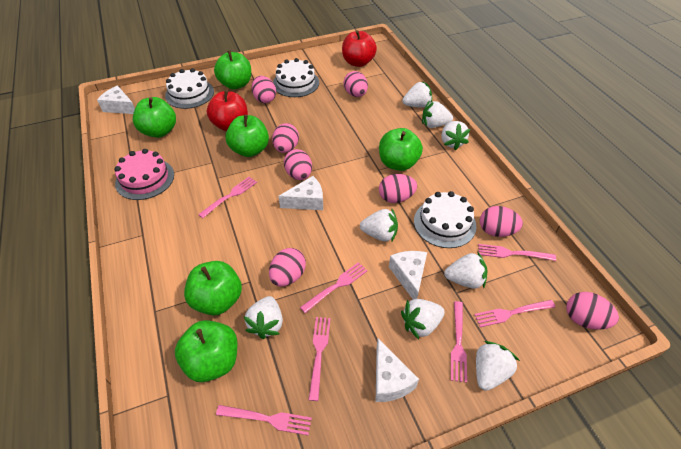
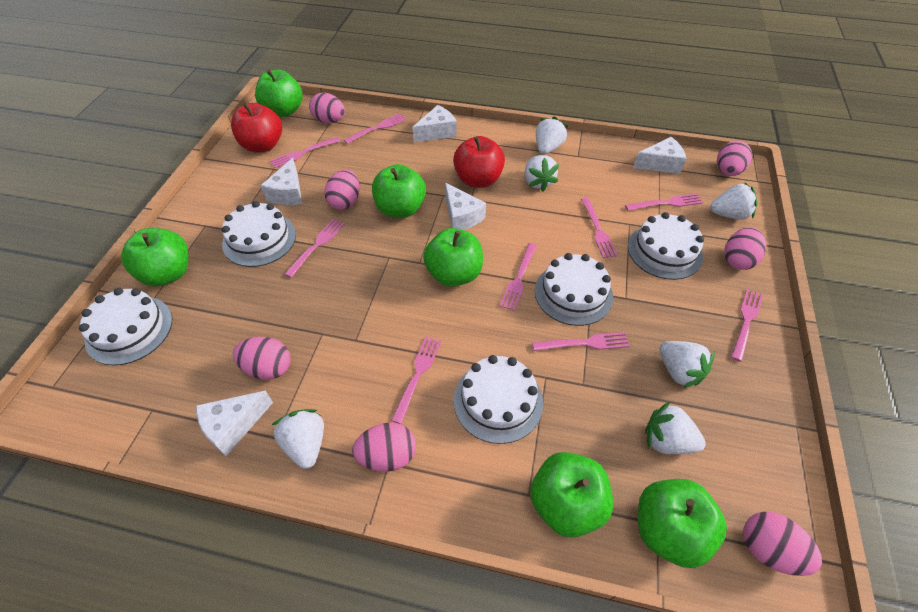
pink cake: 1 -> 0
pink egg: 8 -> 7
pink fork: 7 -> 9
white cake: 3 -> 5
white cheese: 4 -> 5
white strawberry: 8 -> 6

